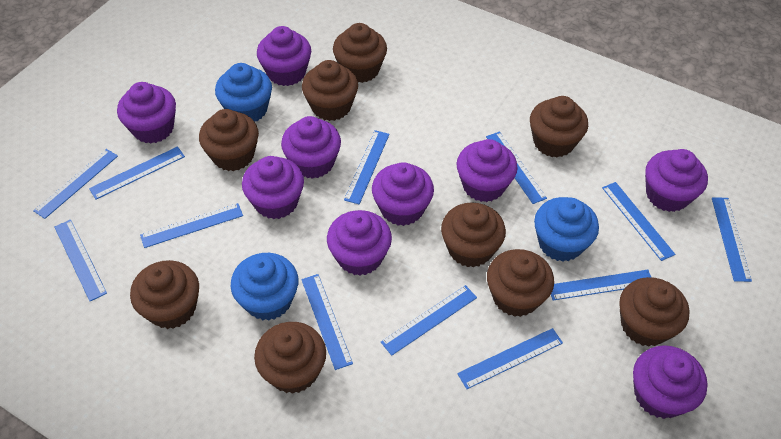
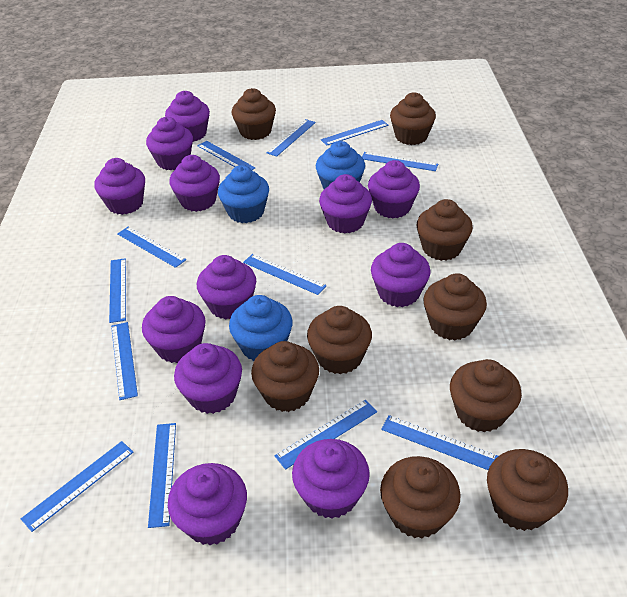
purple cupcake: 9 -> 12

